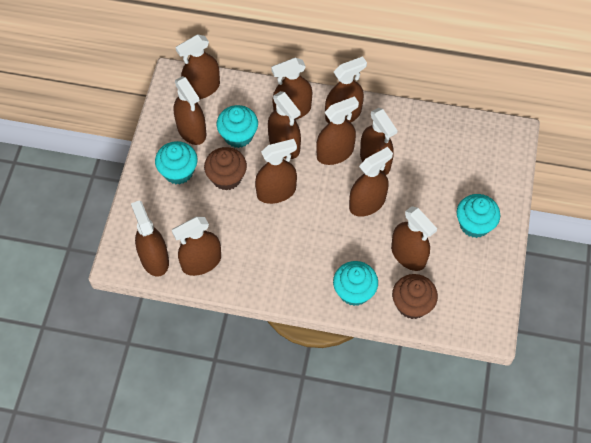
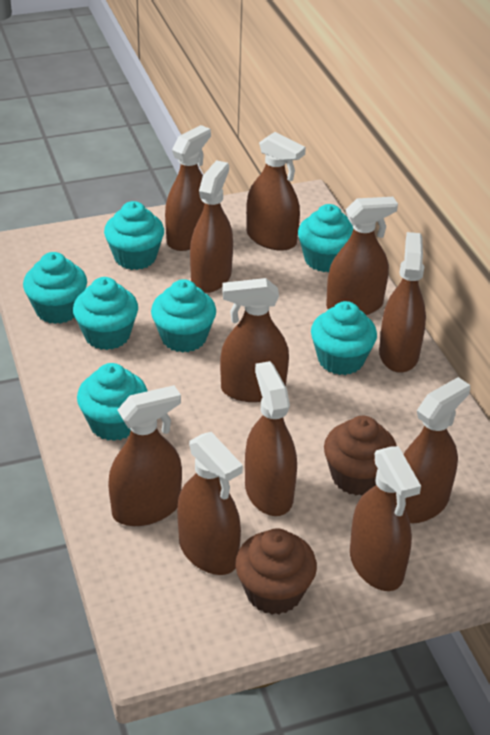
brown spray bottle: 12 -> 11
turquoise cupcake: 4 -> 7

